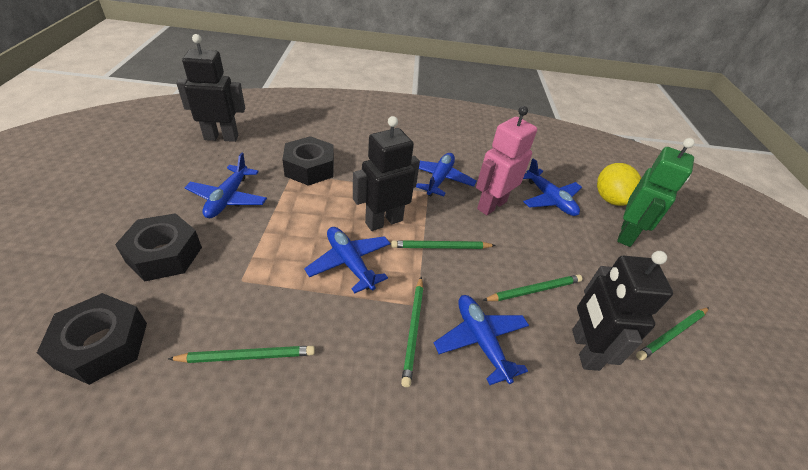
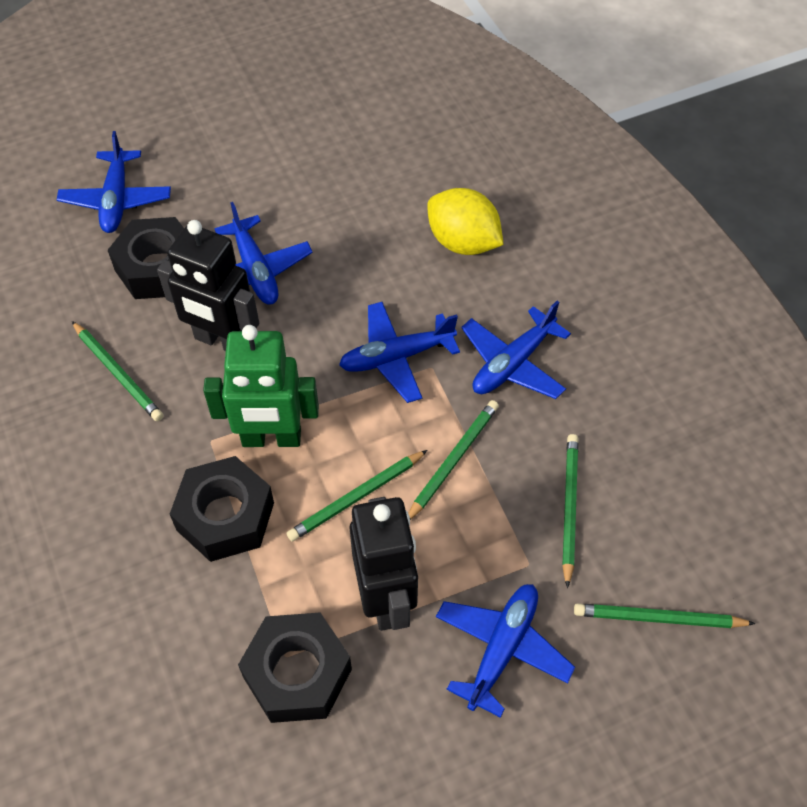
black robot: 3 -> 2
pink robot: 1 -> 0

